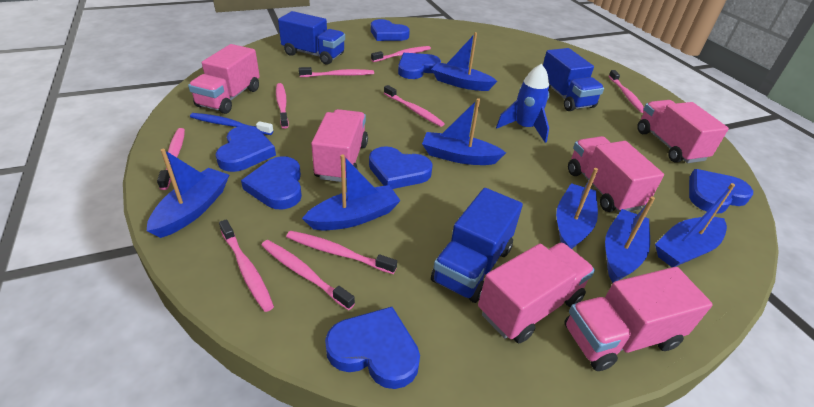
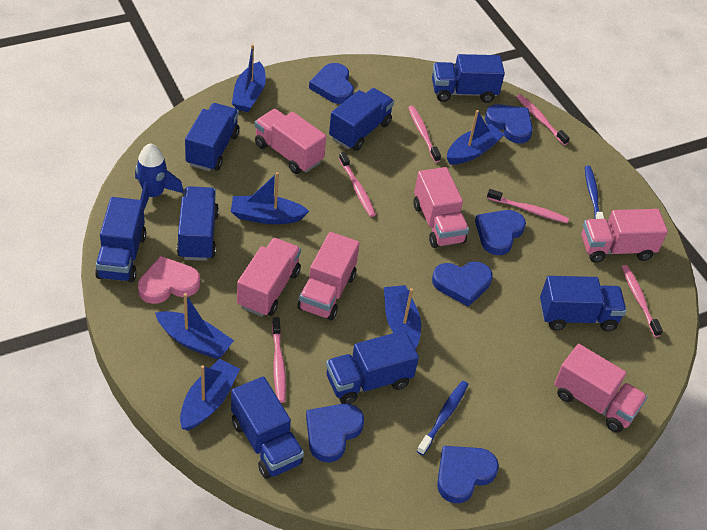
blue boat: 7 -> 6
blue heart: 7 -> 6
blue toothbrush: 1 -> 2
blue truck: 3 -> 8
pink heart: 0 -> 1
pink toothbrush: 9 -> 6

